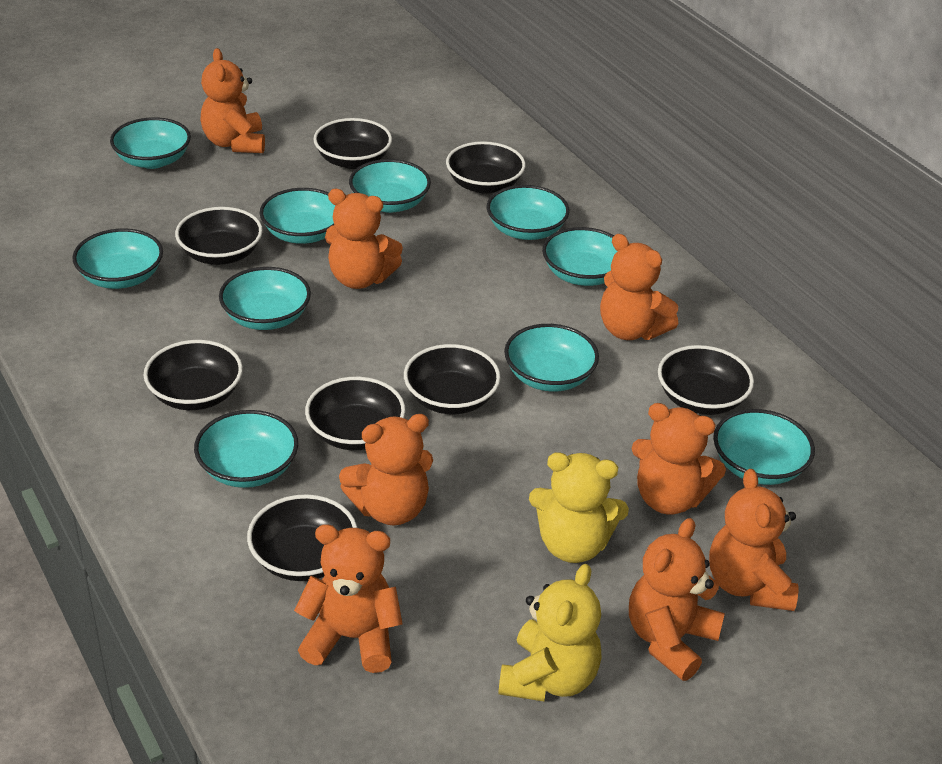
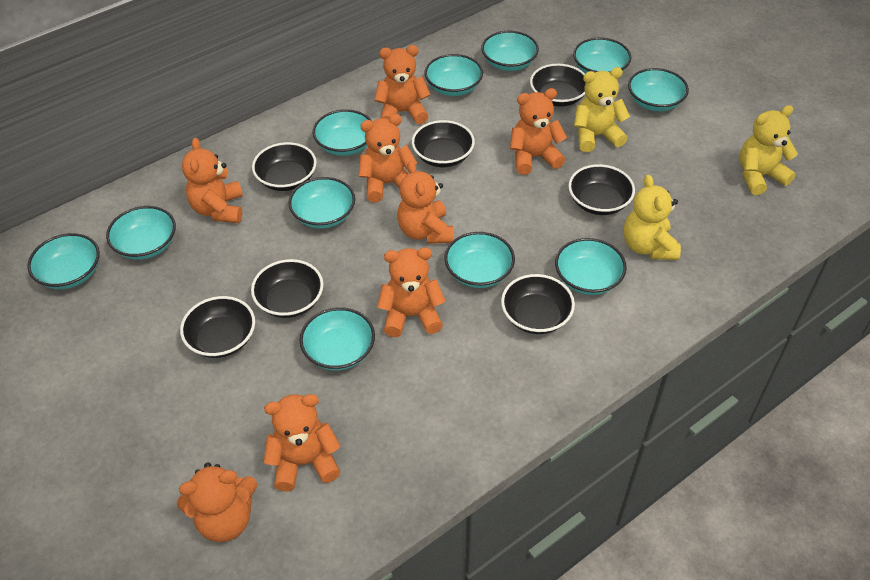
black bowl: 8 -> 7
turquoise bowl: 10 -> 11
yellow teddy bear: 2 -> 3

